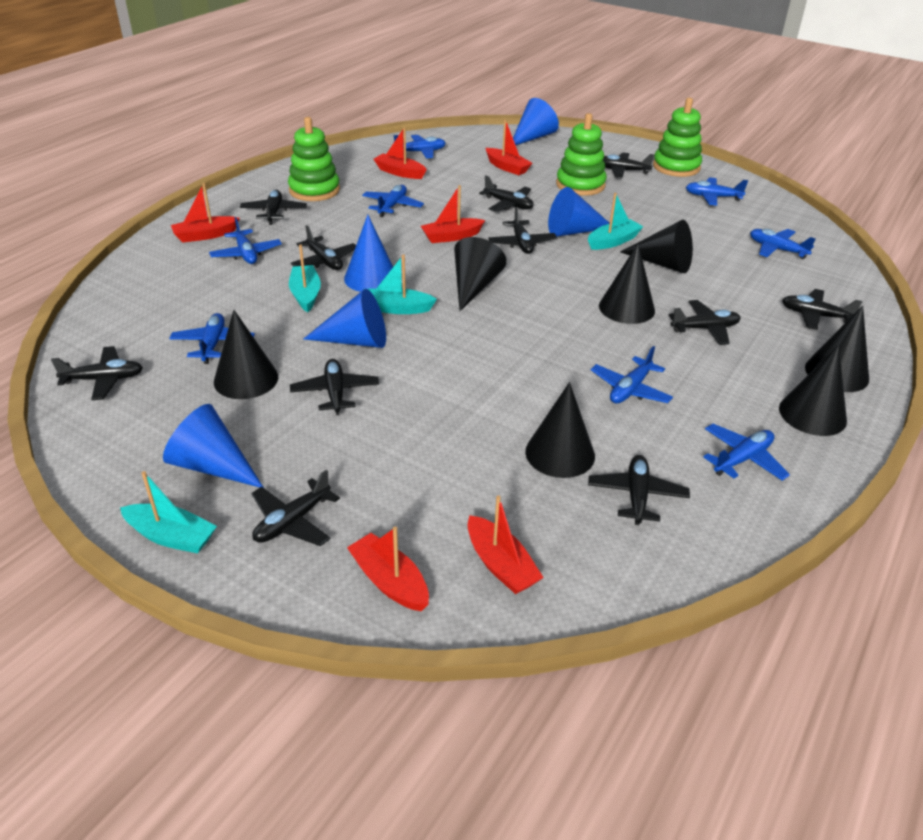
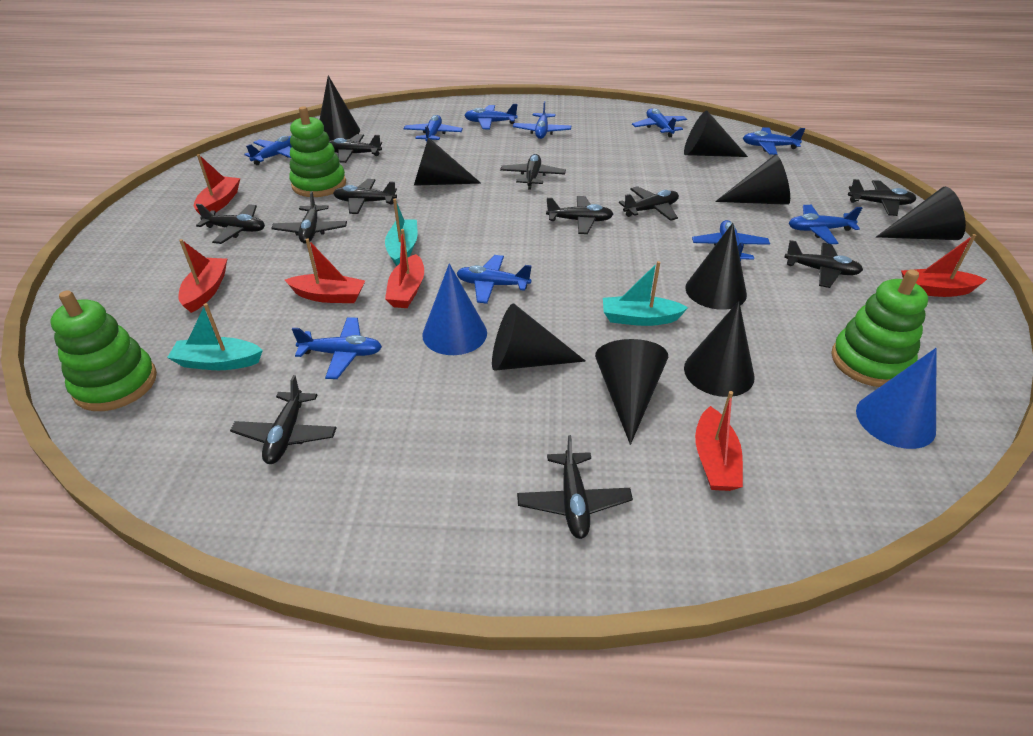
black cone: 7 -> 9
blue cone: 5 -> 2
blue plane: 8 -> 10
turquoise boat: 4 -> 3

